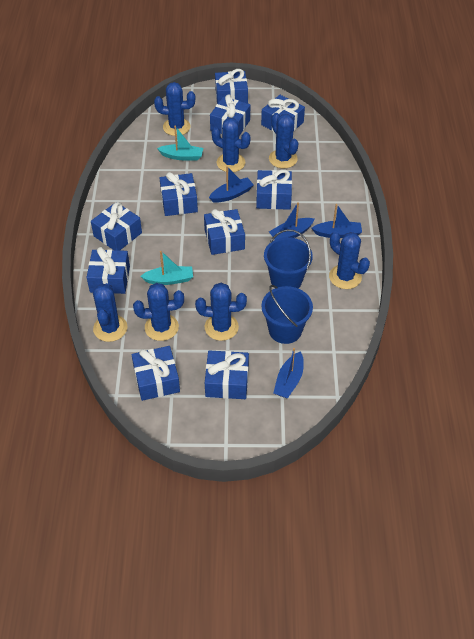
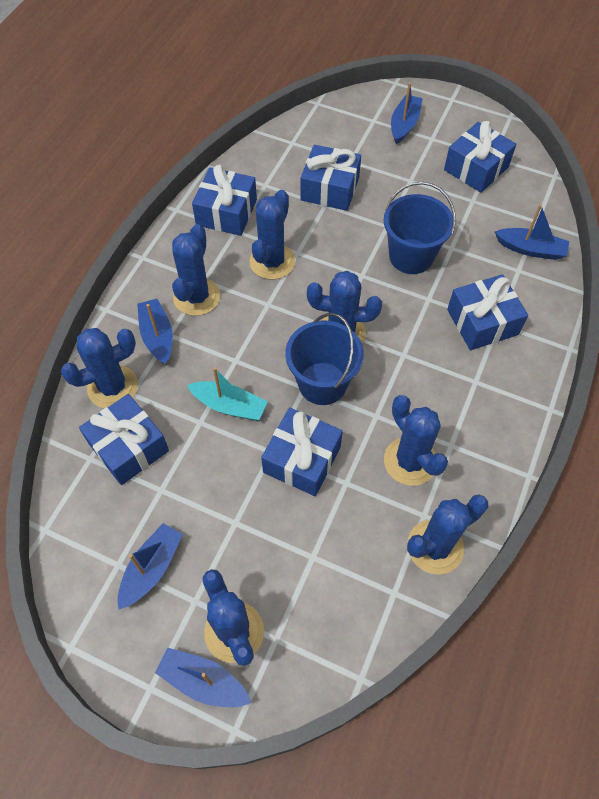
blue boat: 4 -> 5
blue gift: 10 -> 6
turquoise boat: 2 -> 1

